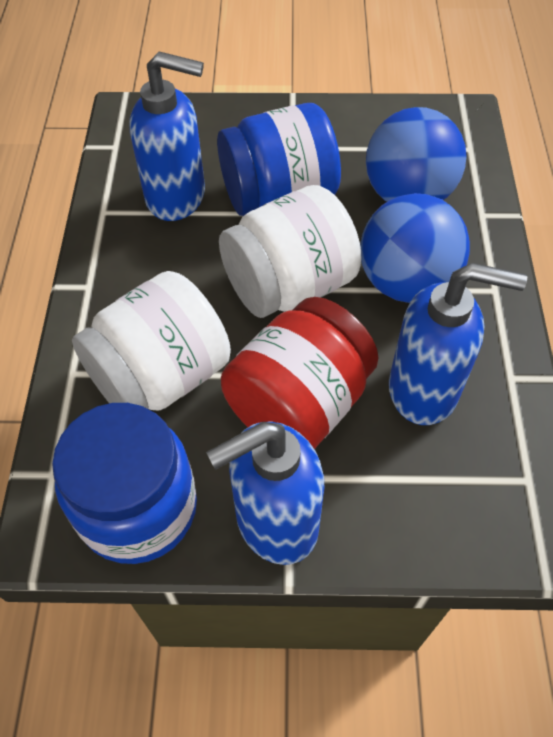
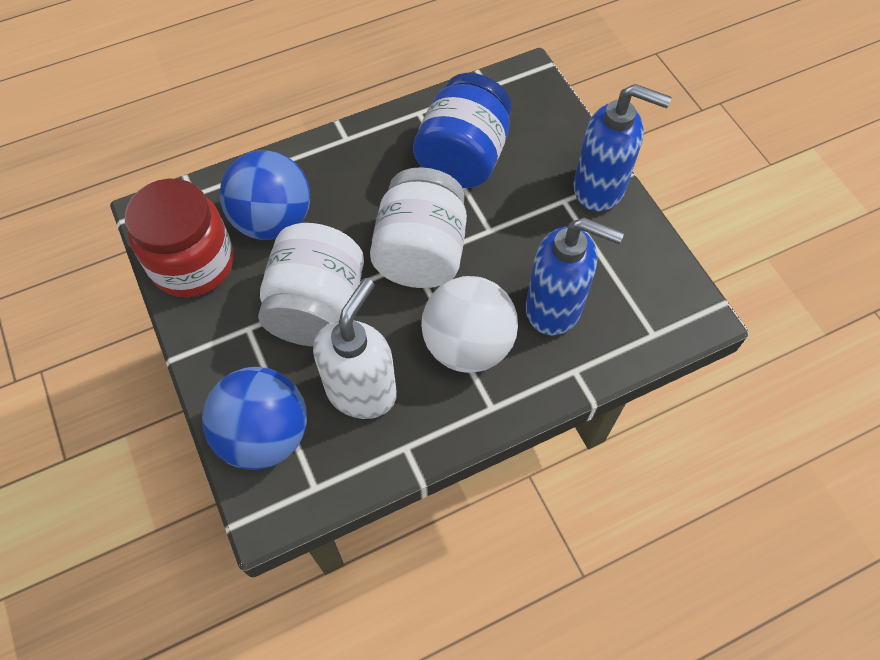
blue jar: 2 -> 1
blue soap dispenser: 3 -> 2
white ball: 0 -> 1
white soap dispenser: 0 -> 1

